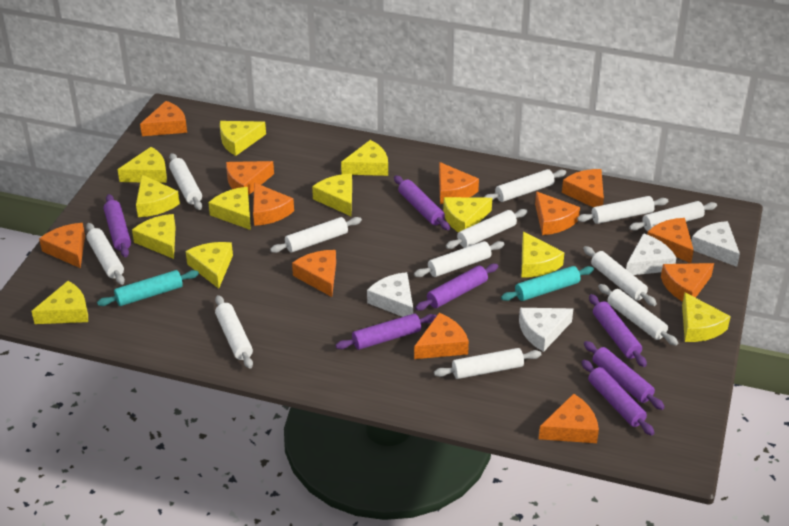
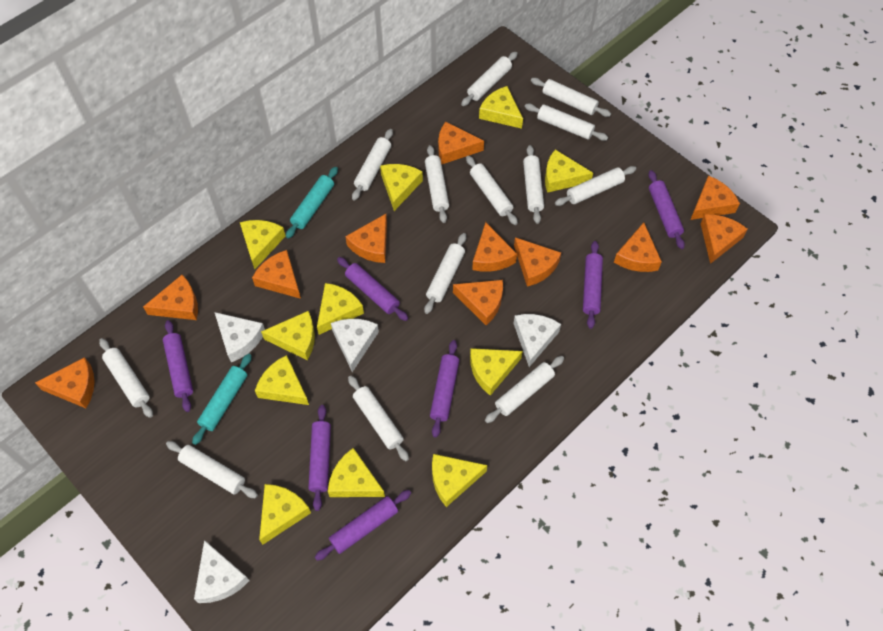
orange cheese: 12 -> 11
white rolling pin: 12 -> 13
yellow cheese: 12 -> 11

